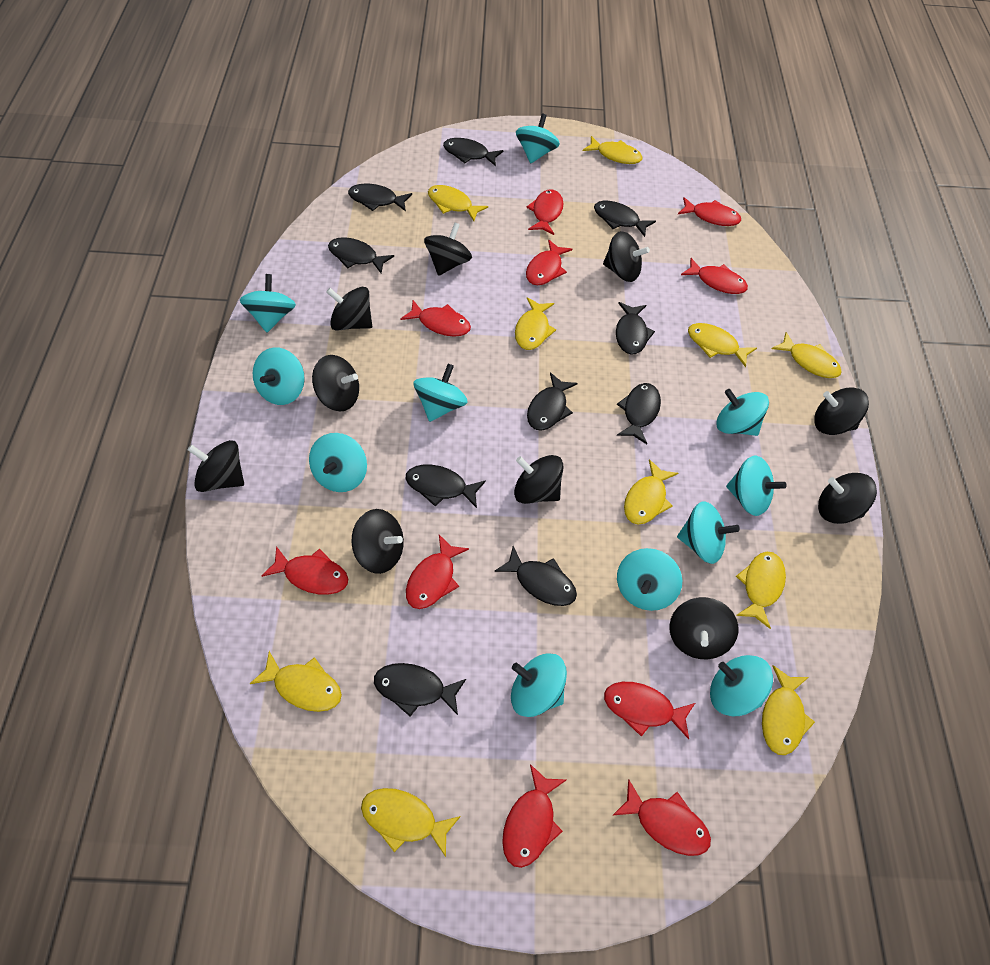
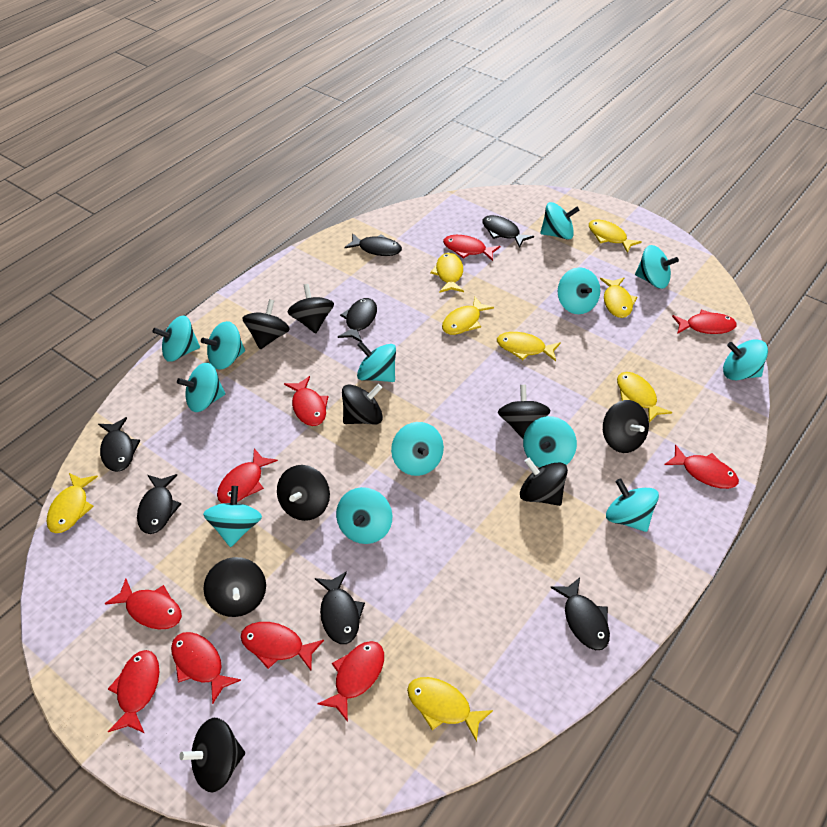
black fish: 10 -> 7
black spinning top: 10 -> 9
turquoise spinning top: 11 -> 13
yellow fish: 10 -> 8

